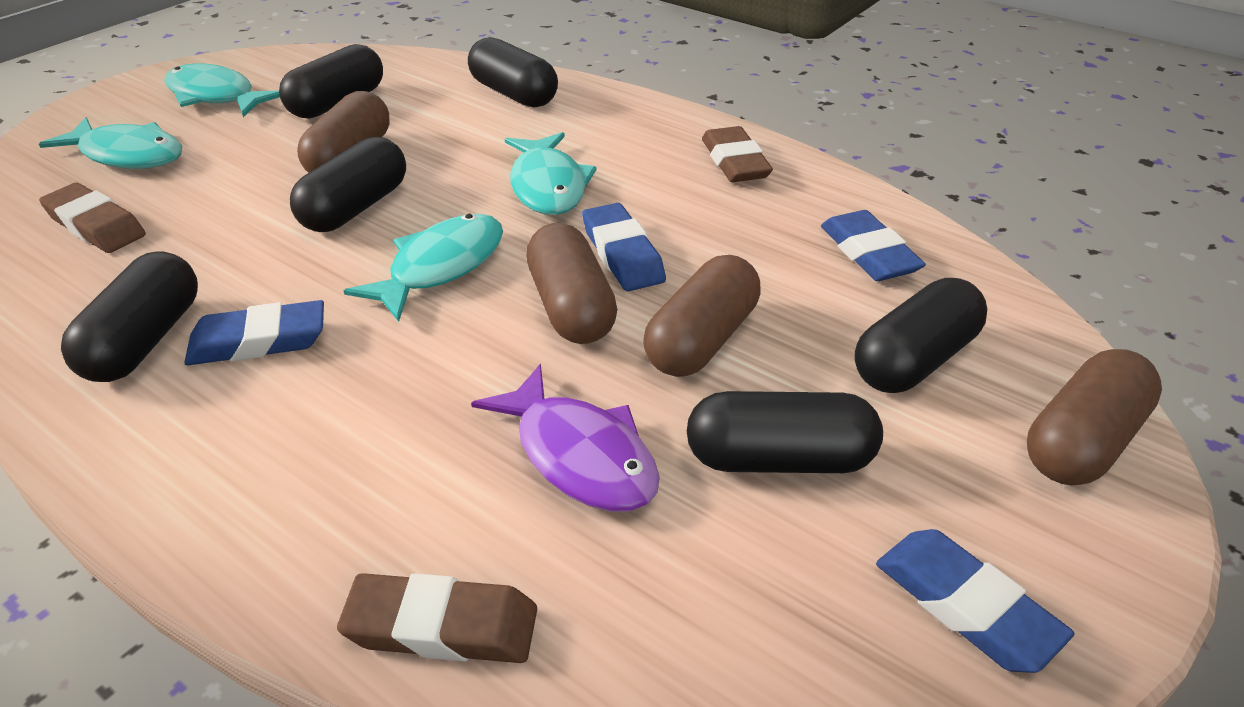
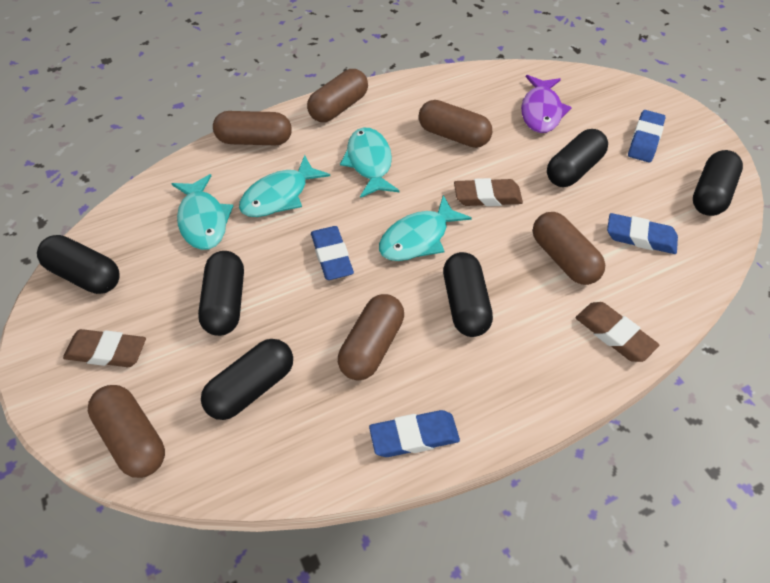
brown capsule: 4 -> 6

